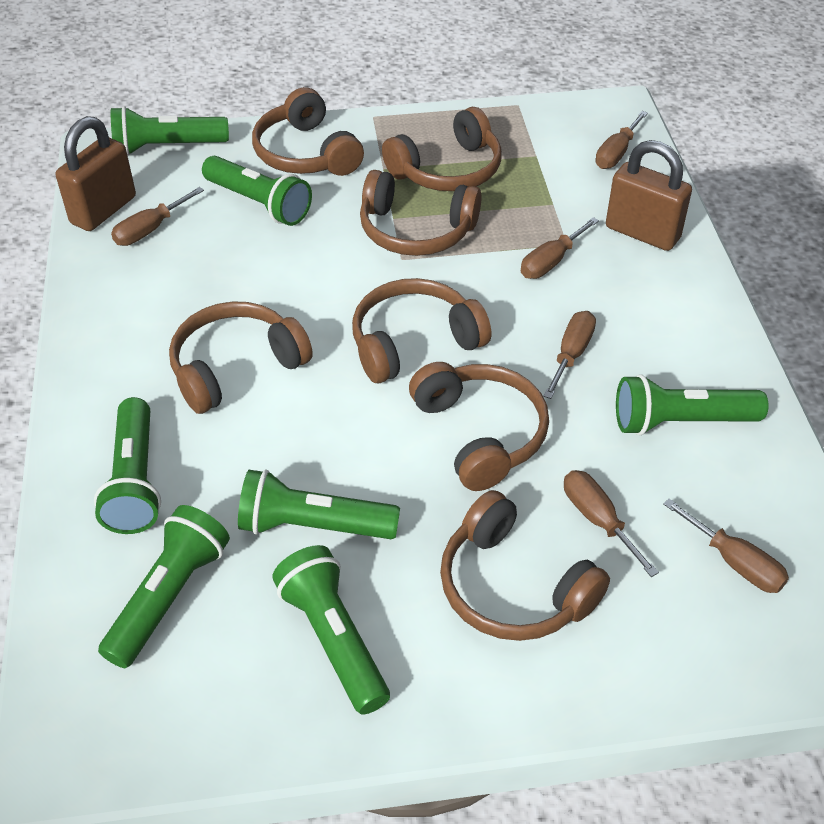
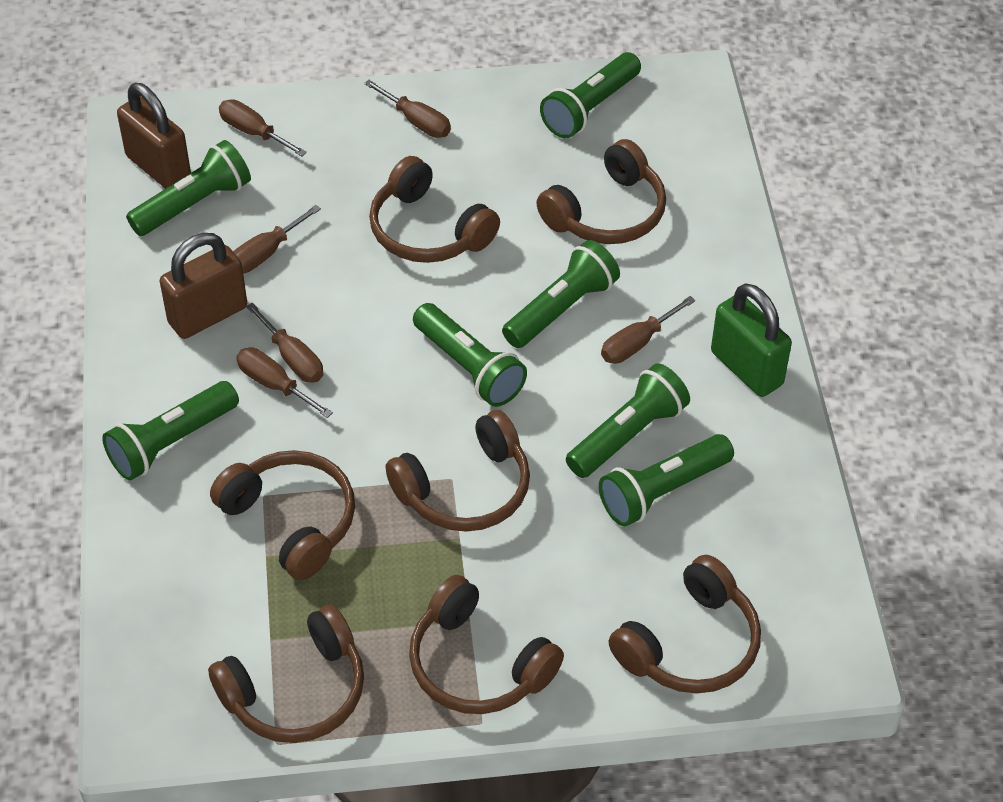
green padlock: 0 -> 1

